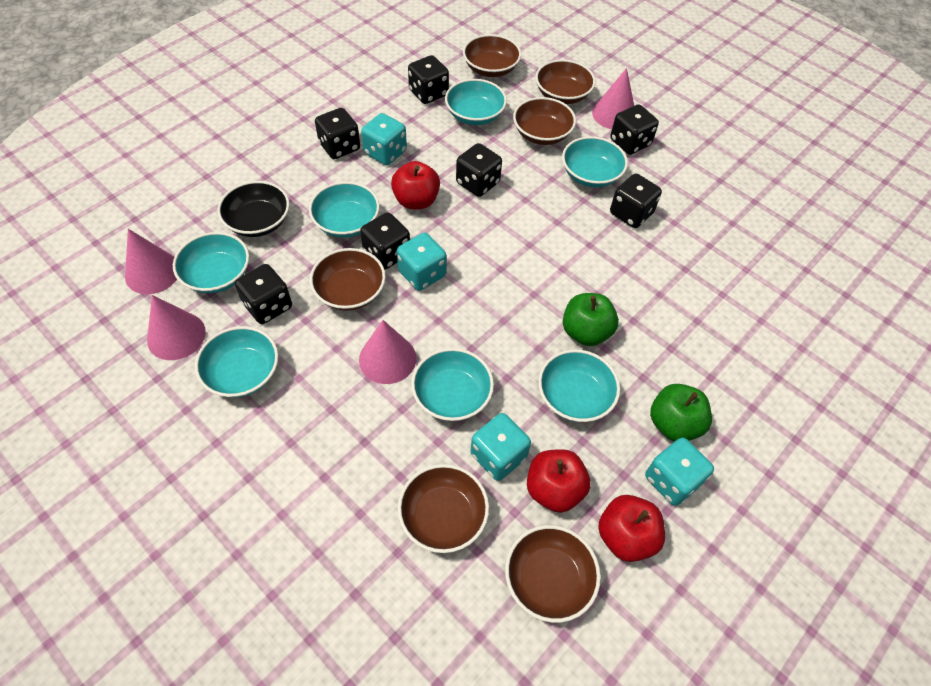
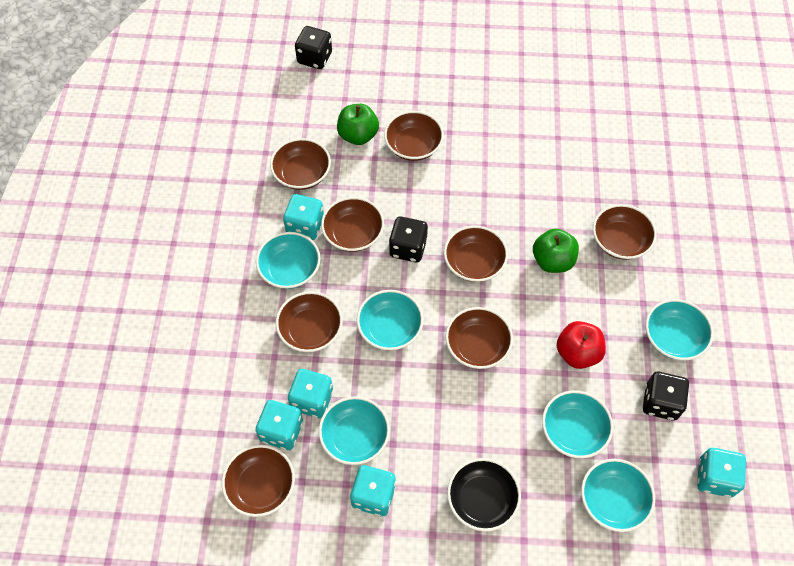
black dice: 7 -> 3
brown bowl: 6 -> 8
pink cone: 4 -> 0
red apple: 3 -> 1
turquoise bowl: 7 -> 6
turquoise dice: 4 -> 5

